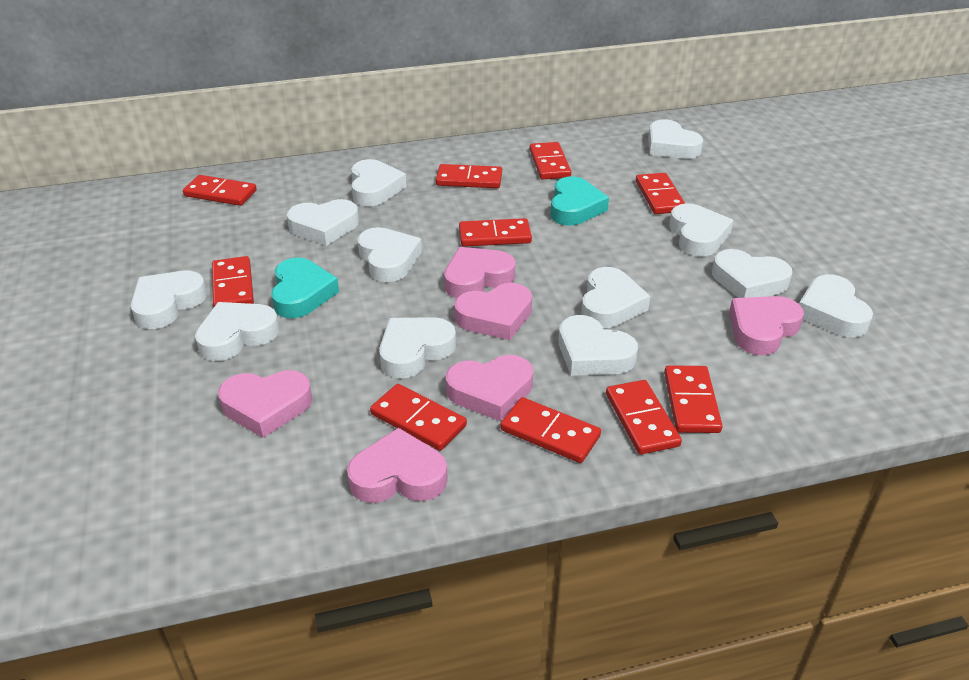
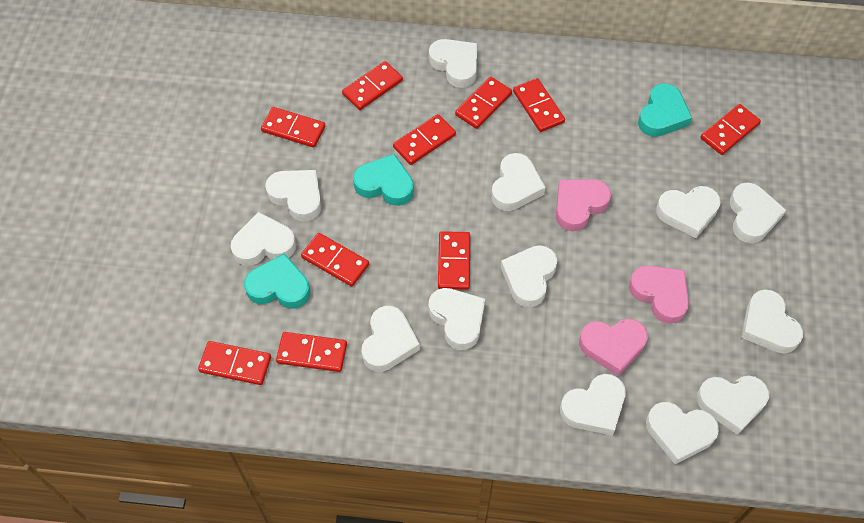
pink heart: 6 -> 3
turquoise heart: 2 -> 3
white heart: 12 -> 13

